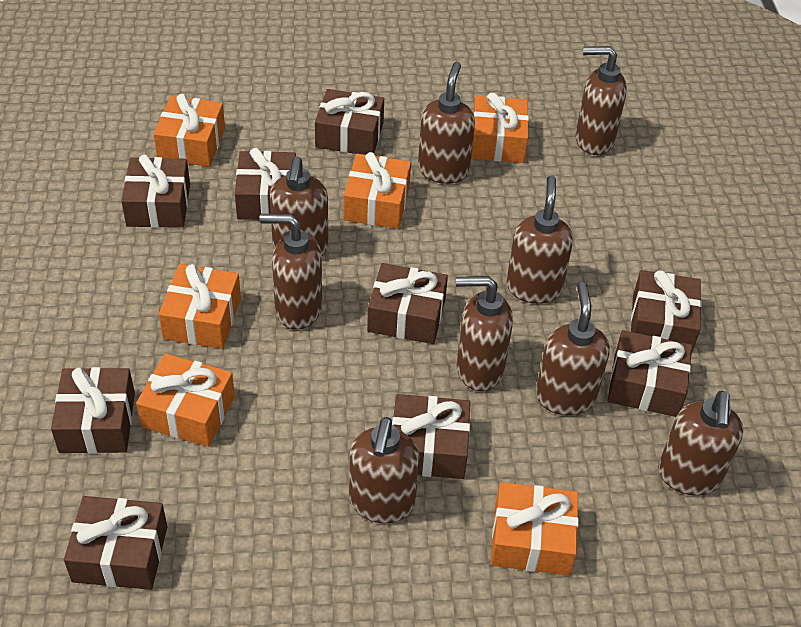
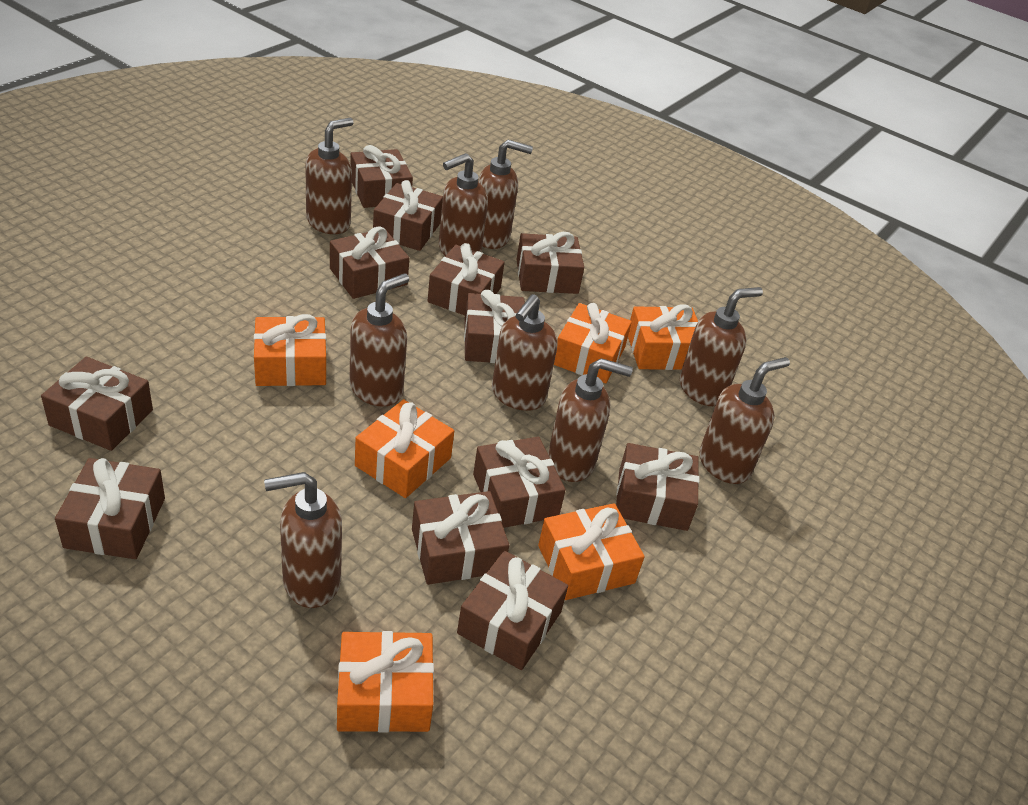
brown gift: 9 -> 12

